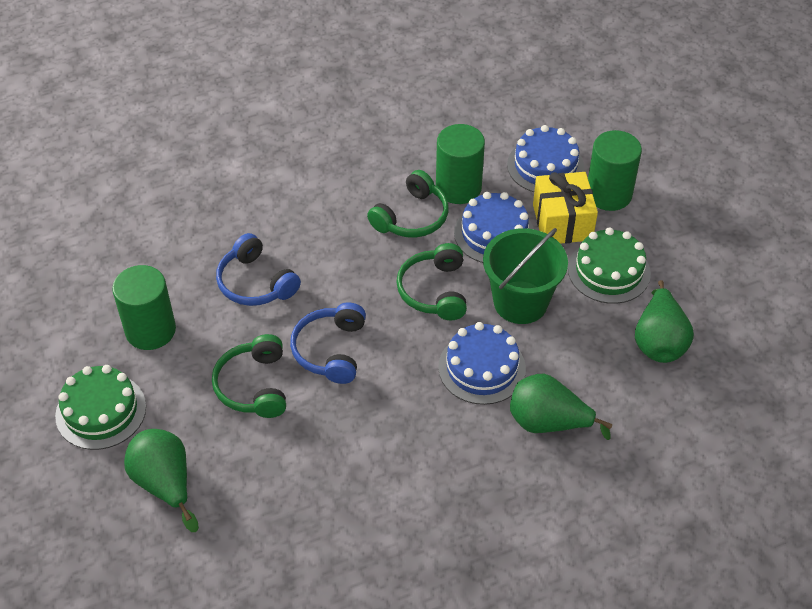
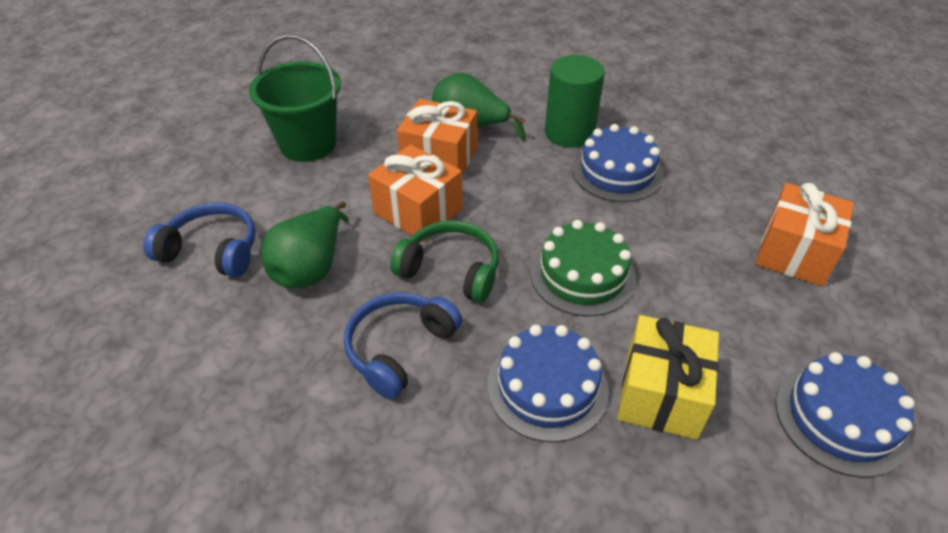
green cake: 2 -> 1
green cylinder: 3 -> 1
green headphones: 3 -> 1
green pear: 3 -> 2
orange gift: 0 -> 3

